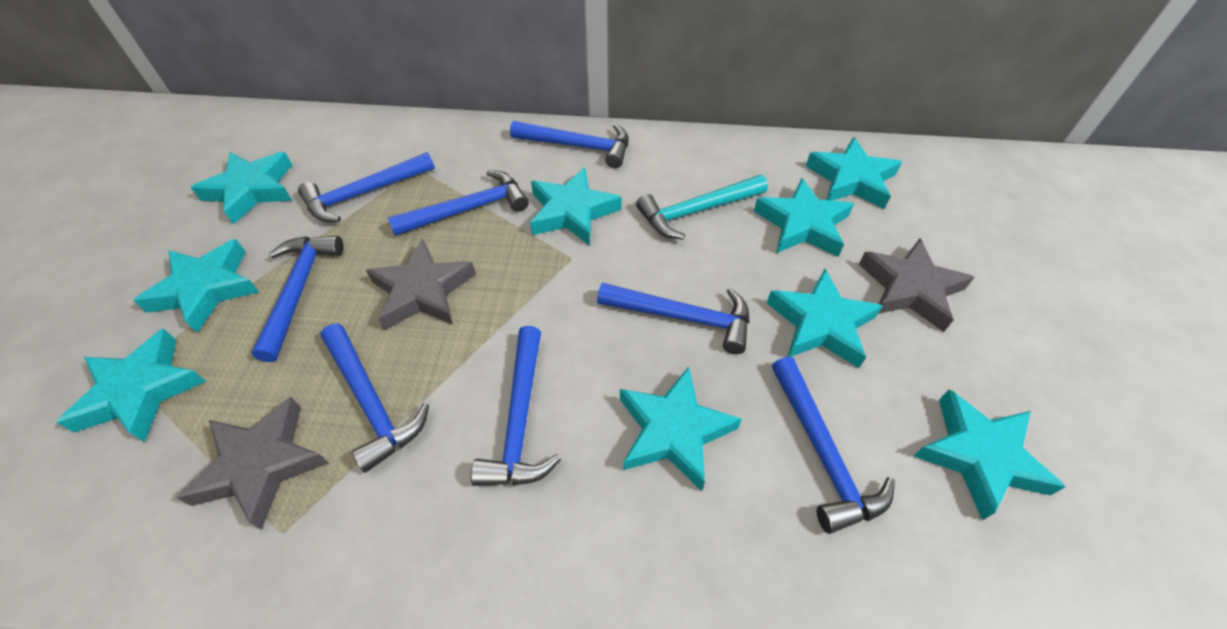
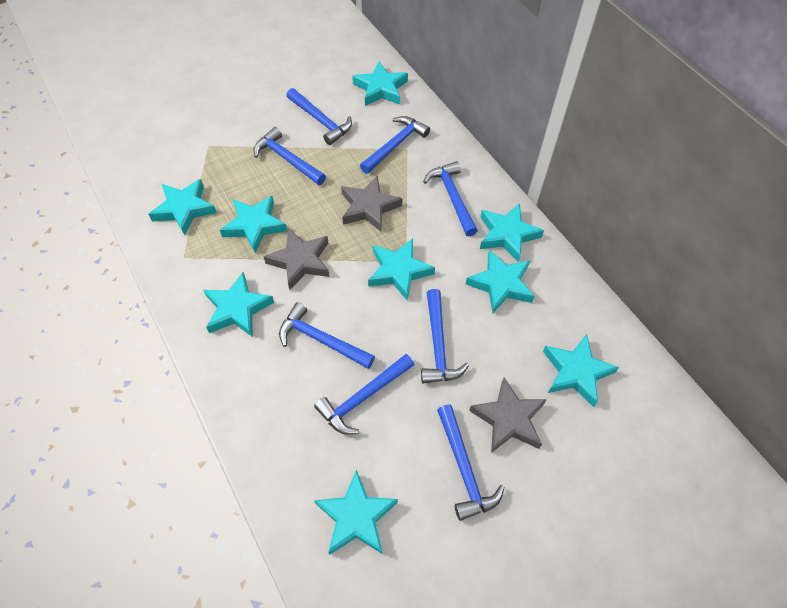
turquoise hammer: 1 -> 0

